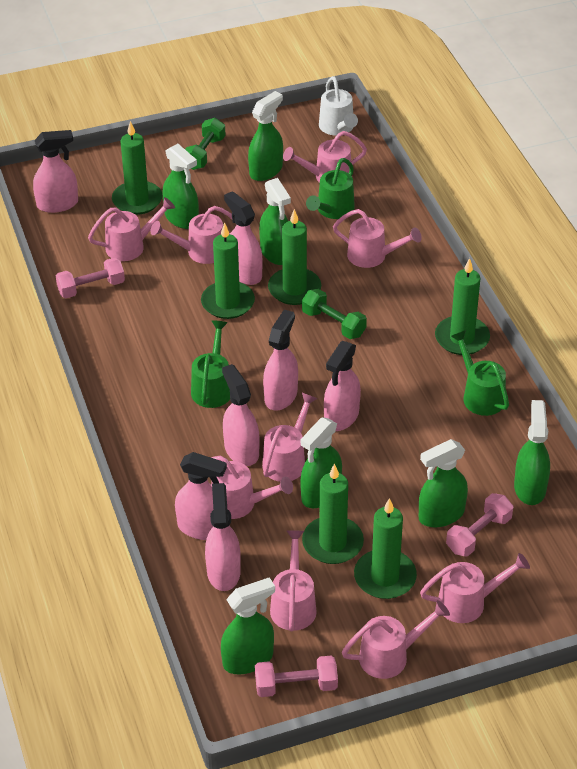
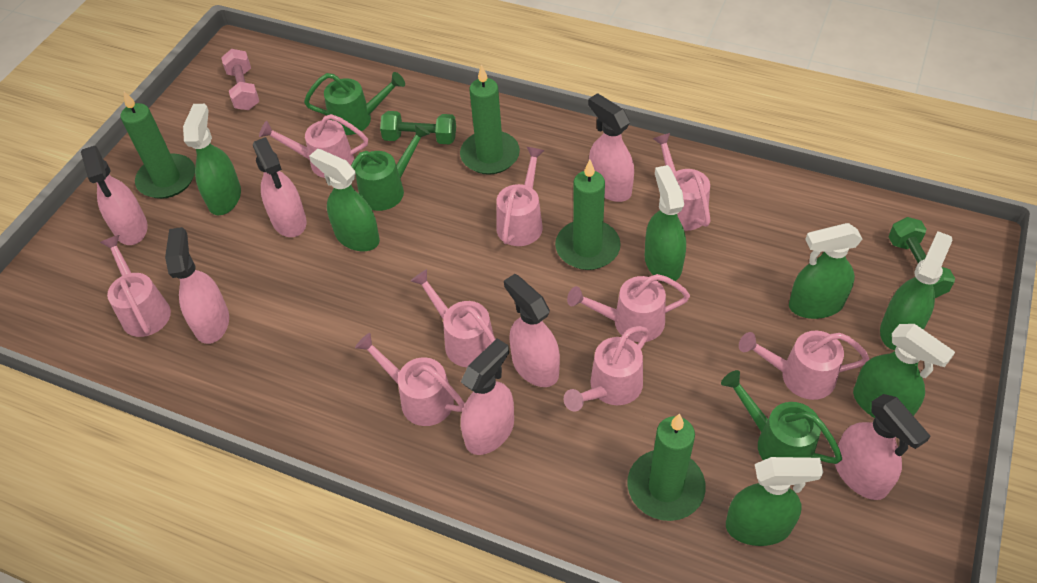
green candle: 6 -> 4
pink dumbbell: 3 -> 1
white watering can: 1 -> 0

